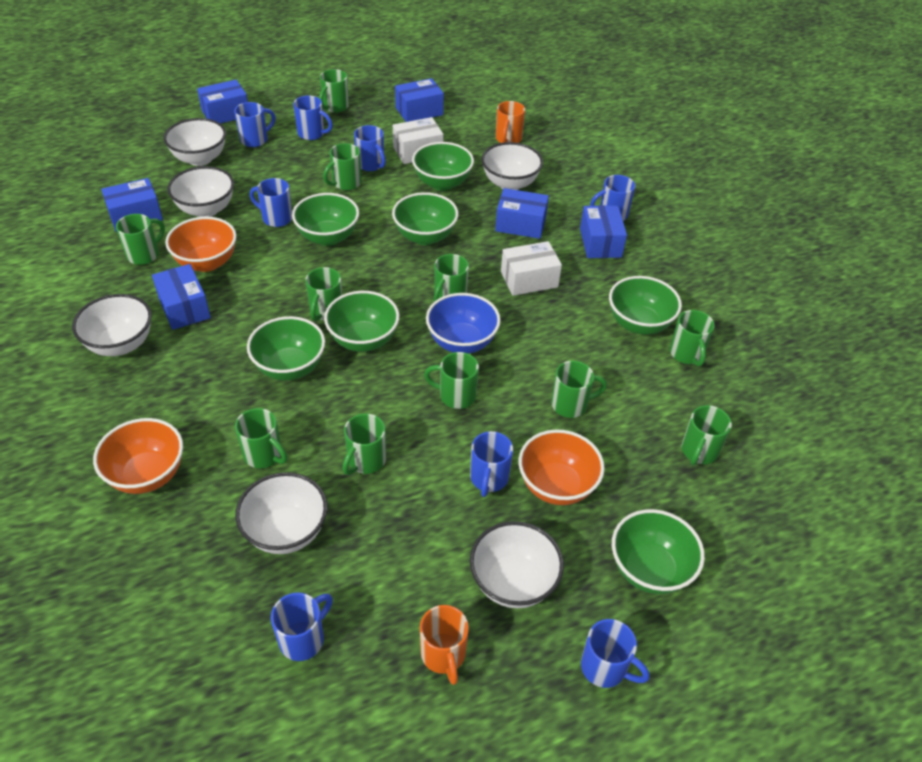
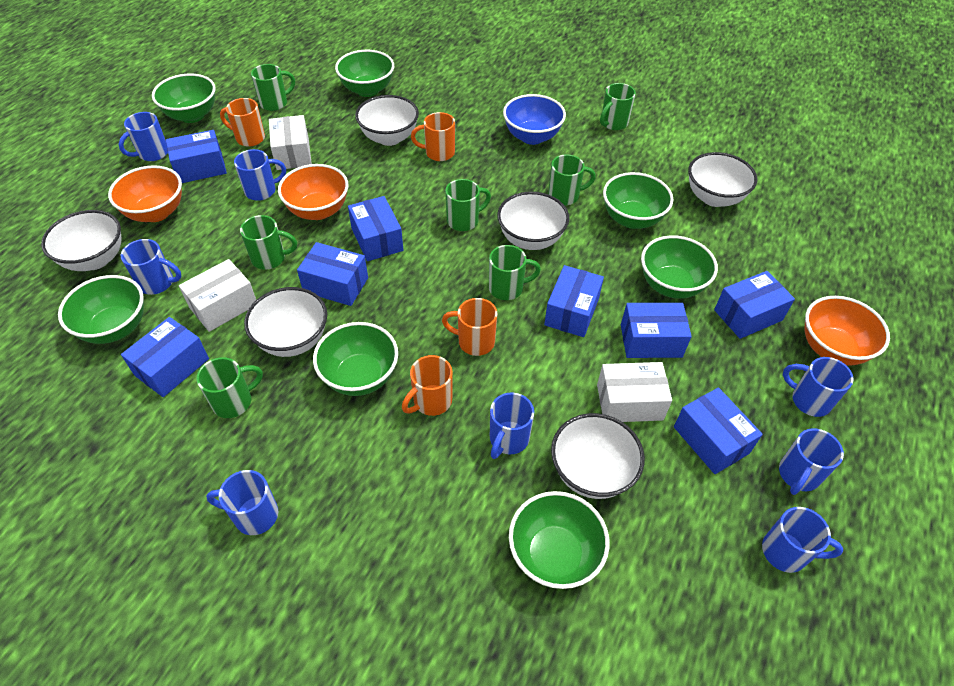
blue box: 6 -> 8
green mug: 11 -> 7
orange mug: 2 -> 4
white box: 2 -> 3

